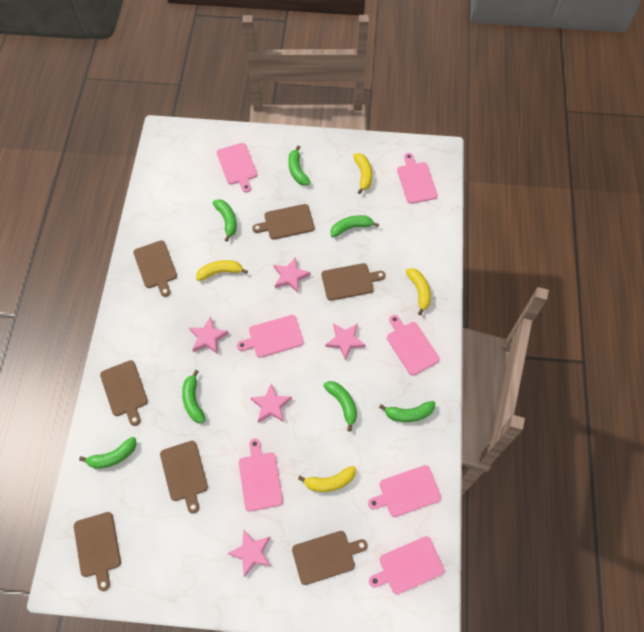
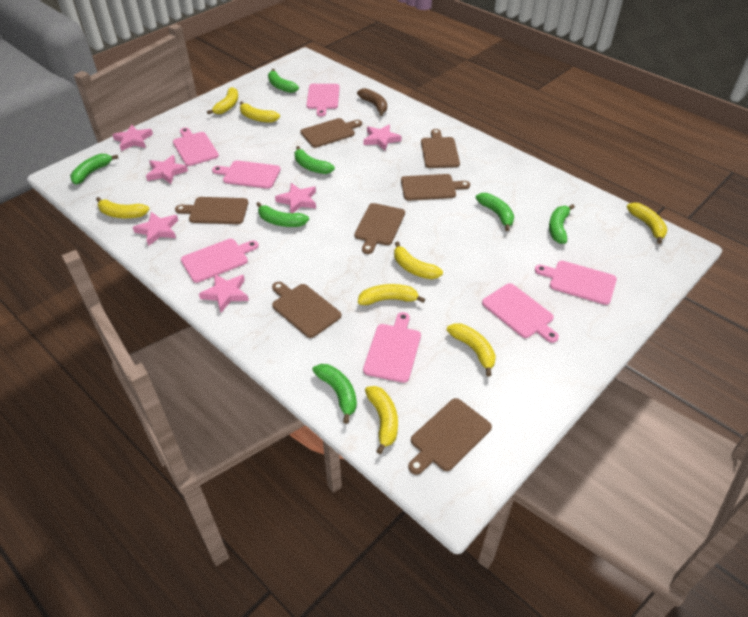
brown banana: 0 -> 1
pink star: 5 -> 6
yellow banana: 4 -> 8

